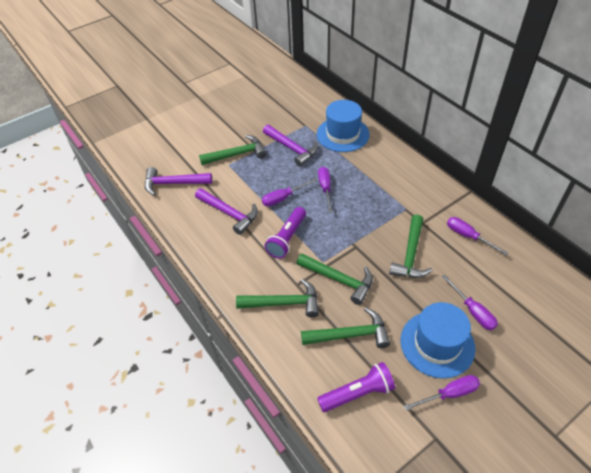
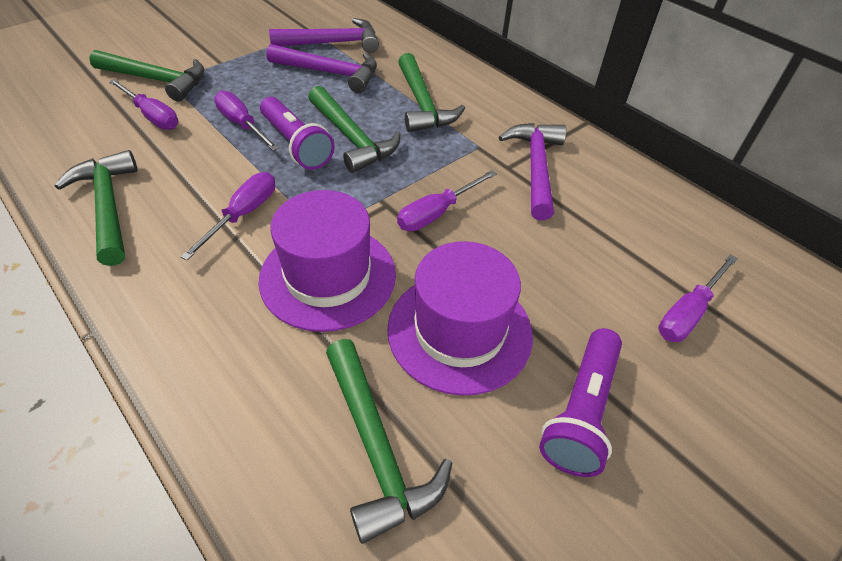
blue hat: 2 -> 0
purple hat: 0 -> 2

